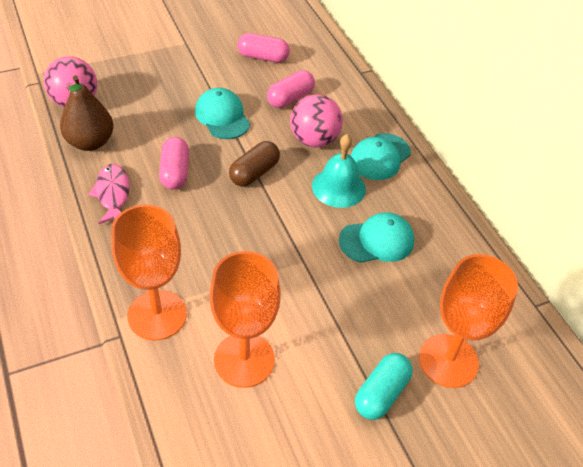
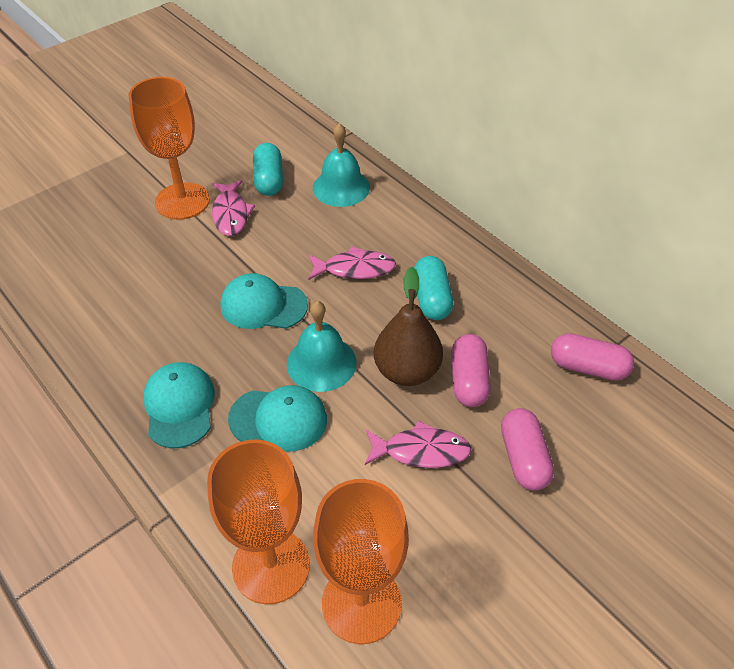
brown capsule: 1 -> 0
pink ball: 2 -> 0
pink fish: 1 -> 3
turquoise bell: 1 -> 2
turquoise capsule: 1 -> 2

